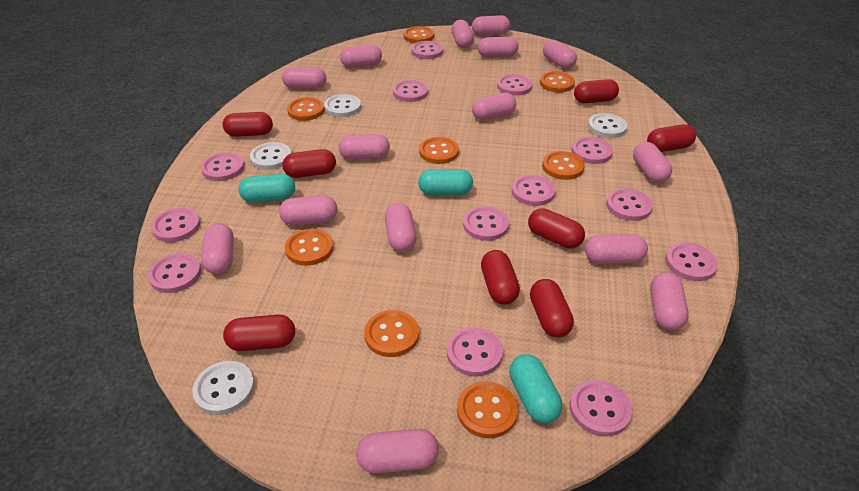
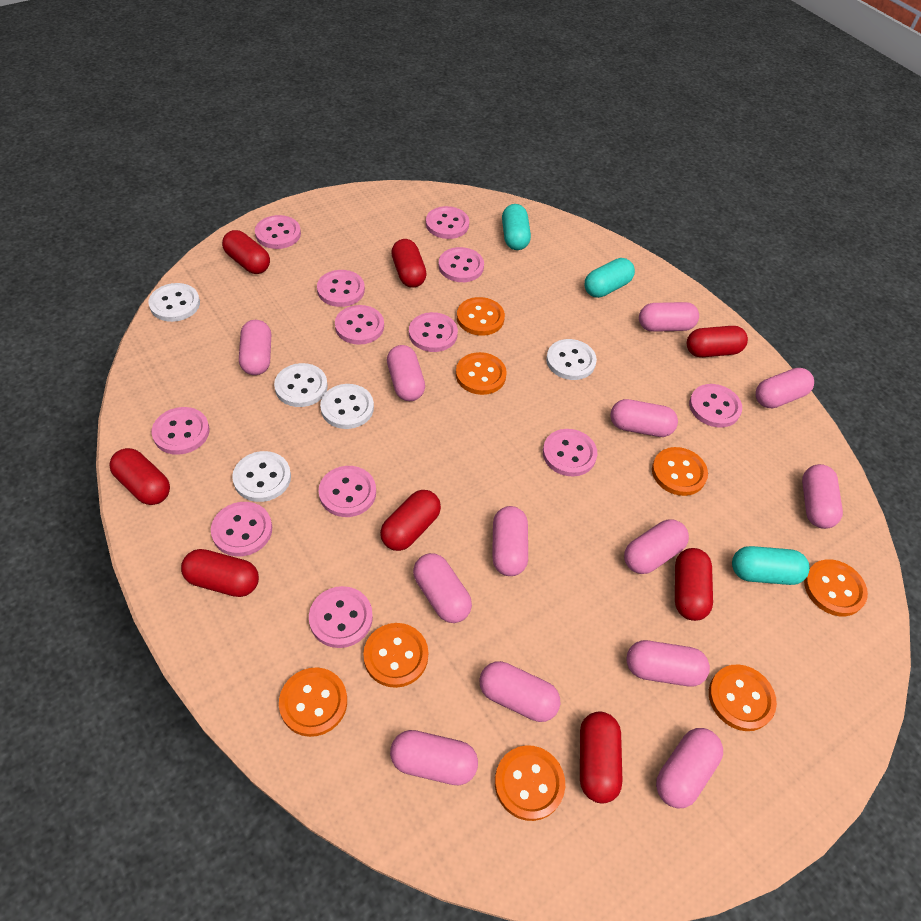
pink button: 13 -> 12
pink capsule: 15 -> 13
white button: 4 -> 5

